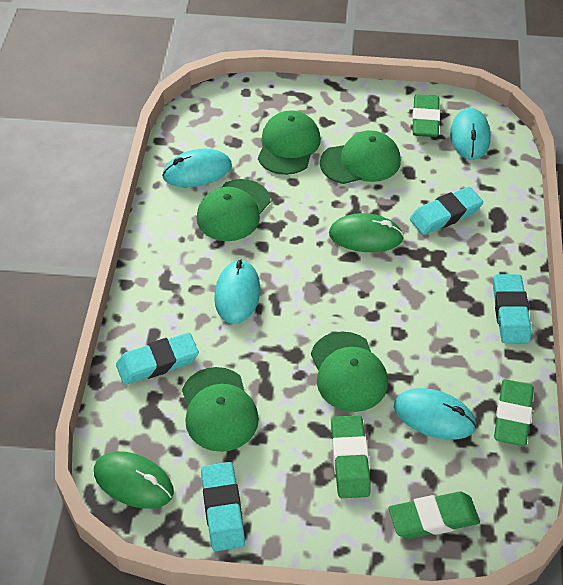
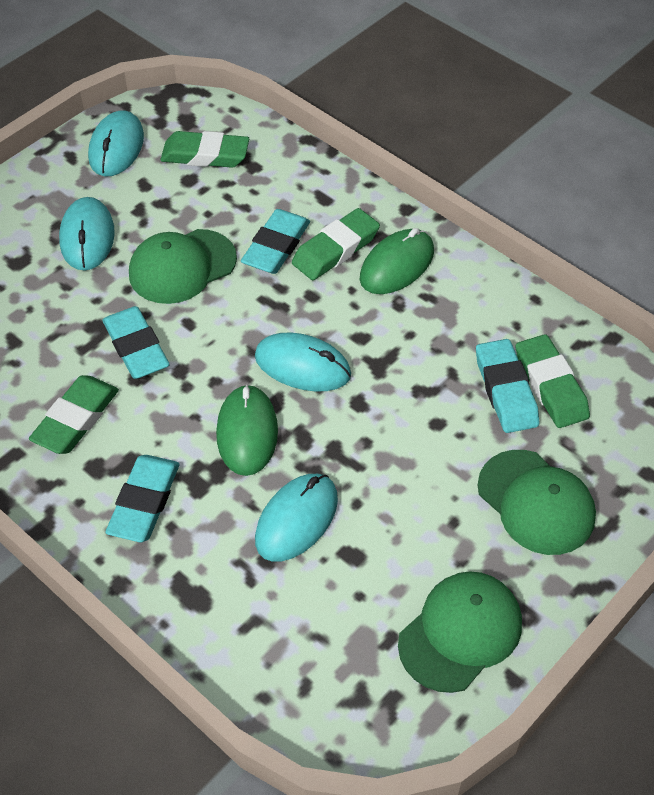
green cap: 5 -> 3

